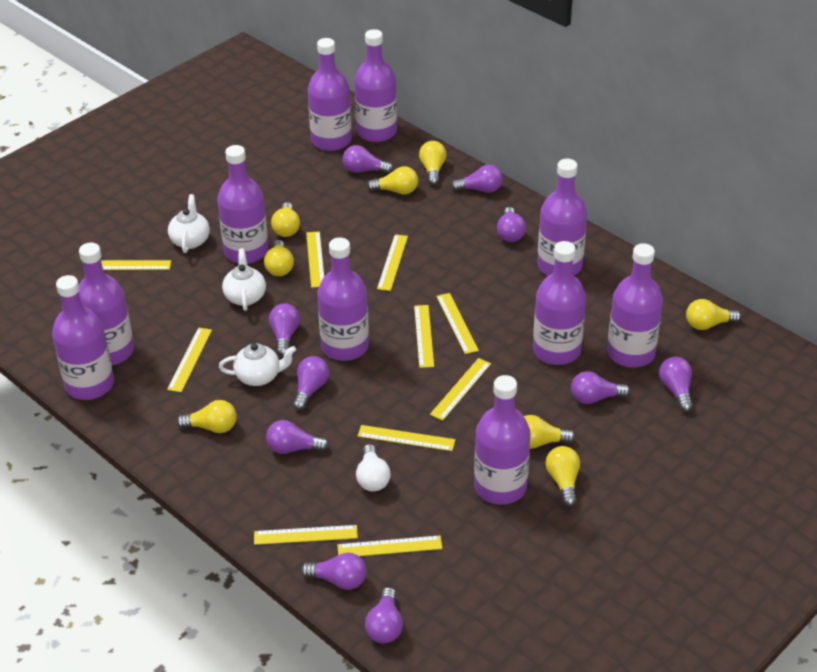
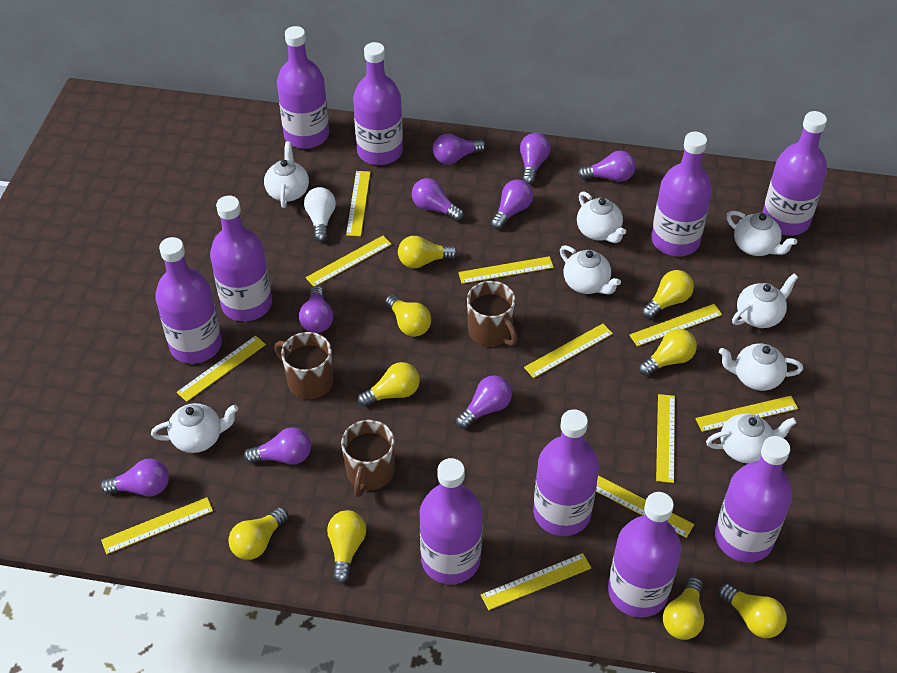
brown mug: 0 -> 3
purple light bulb: 10 -> 9
white teapot: 3 -> 8
yellow light bulb: 8 -> 9
yellow ruler: 10 -> 11

